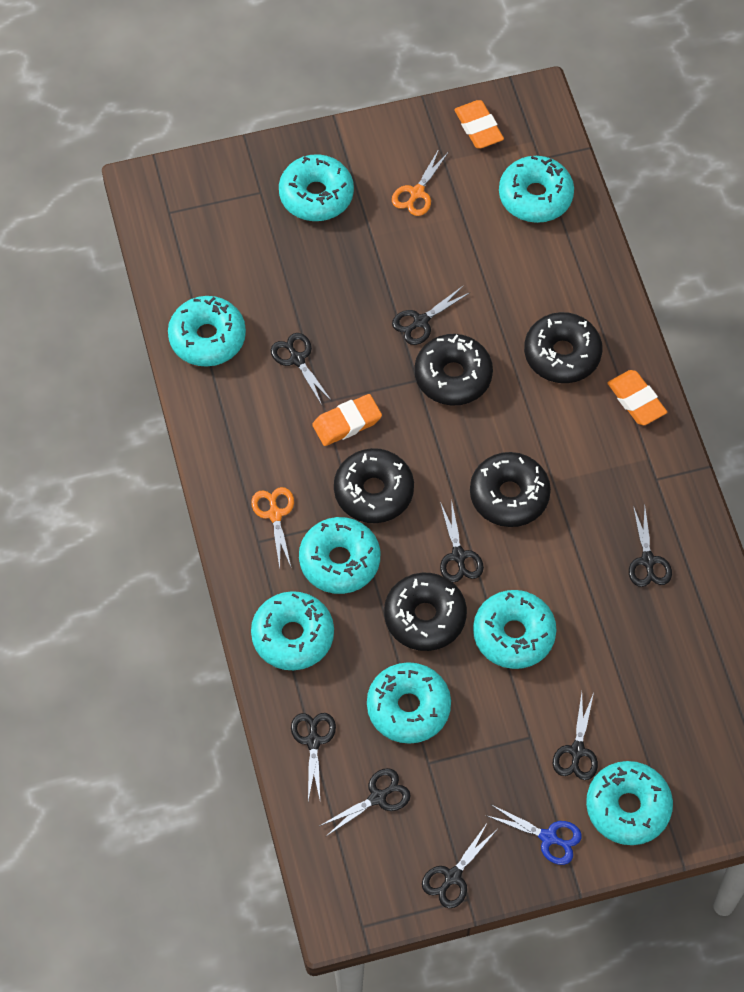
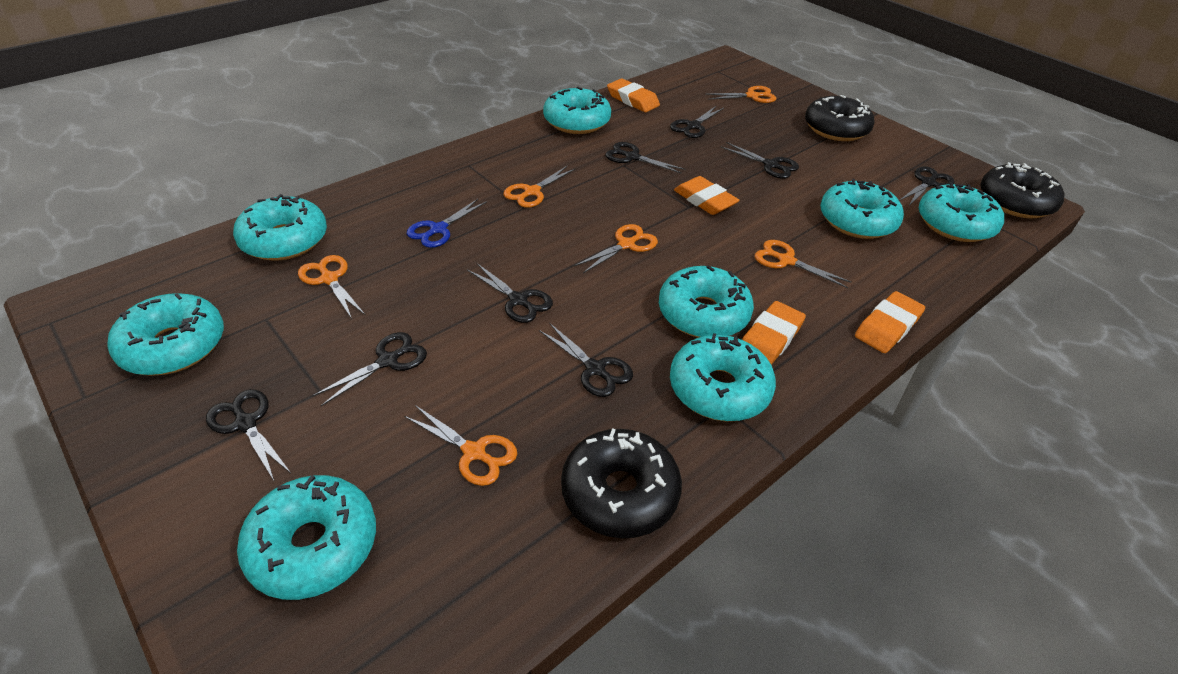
black donut: 5 -> 3
orange eraser: 3 -> 4
orange scissors: 2 -> 6

